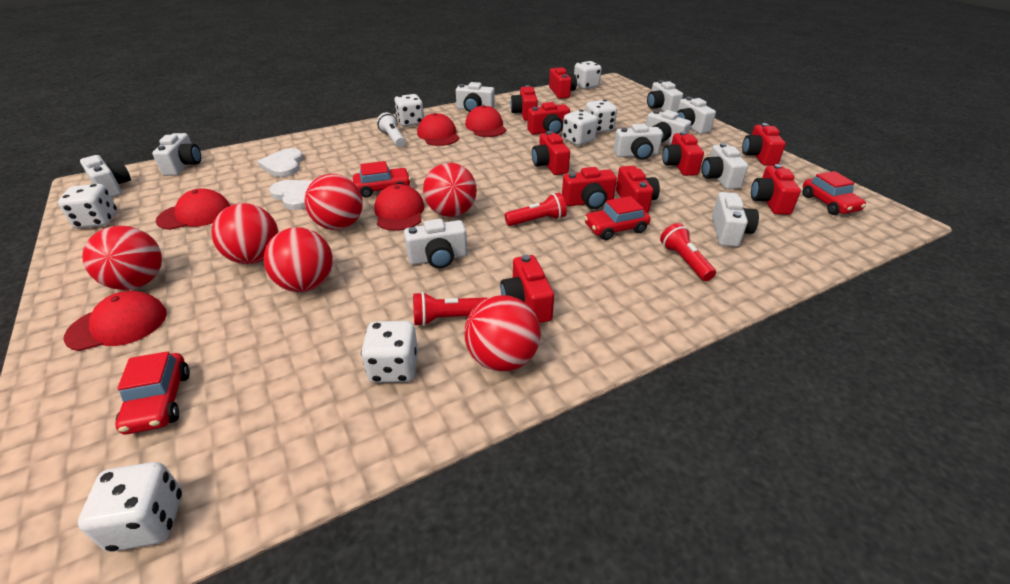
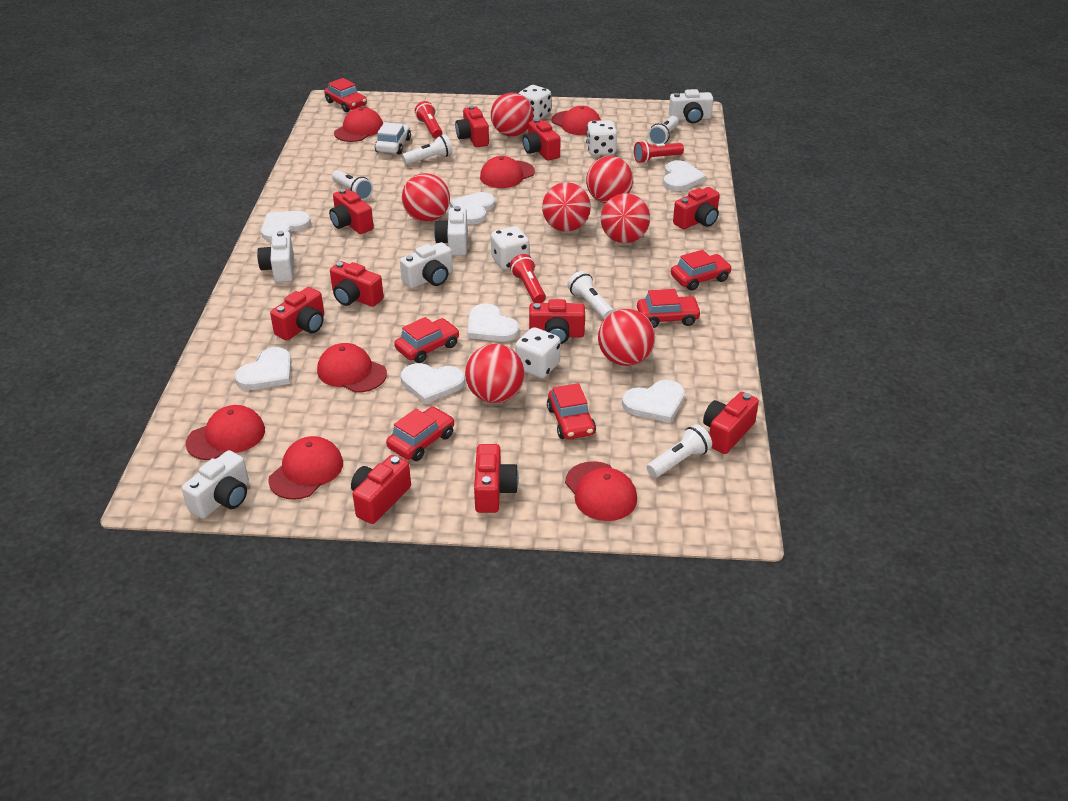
red ball: 6 -> 7
red cap: 5 -> 7
red car: 4 -> 6
white camera: 10 -> 5
white car: 0 -> 1
white dice: 7 -> 4
white flashlight: 1 -> 5
white heart: 2 -> 7

